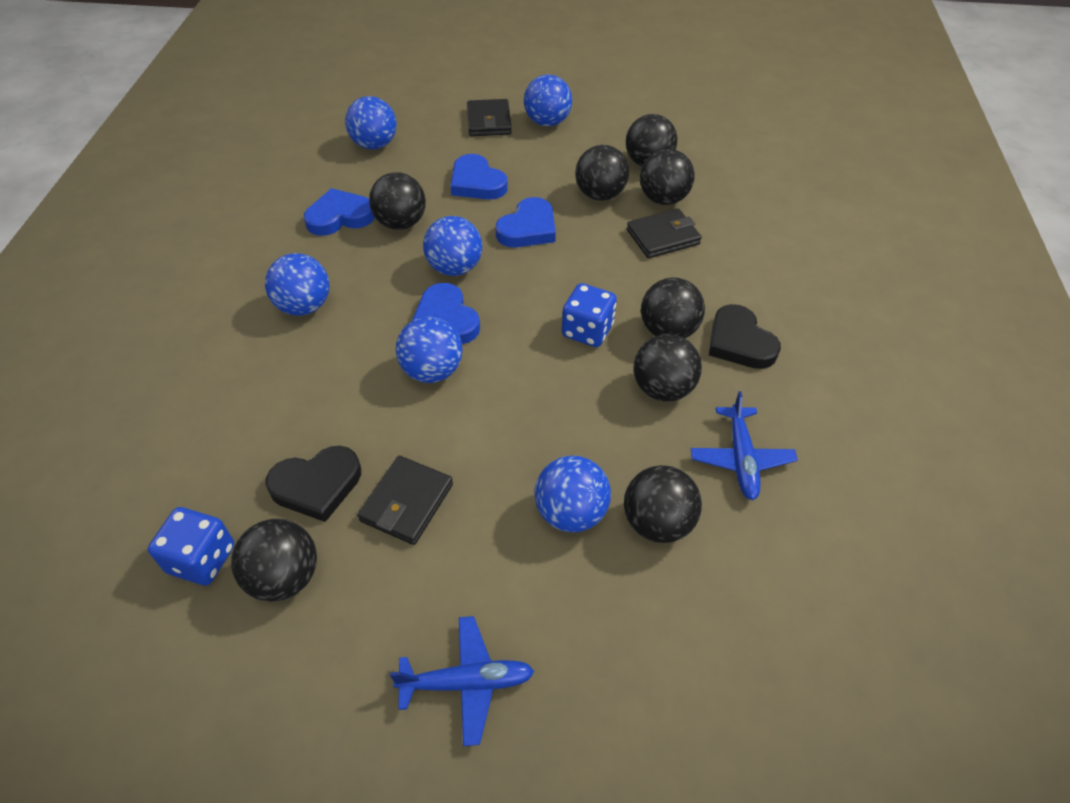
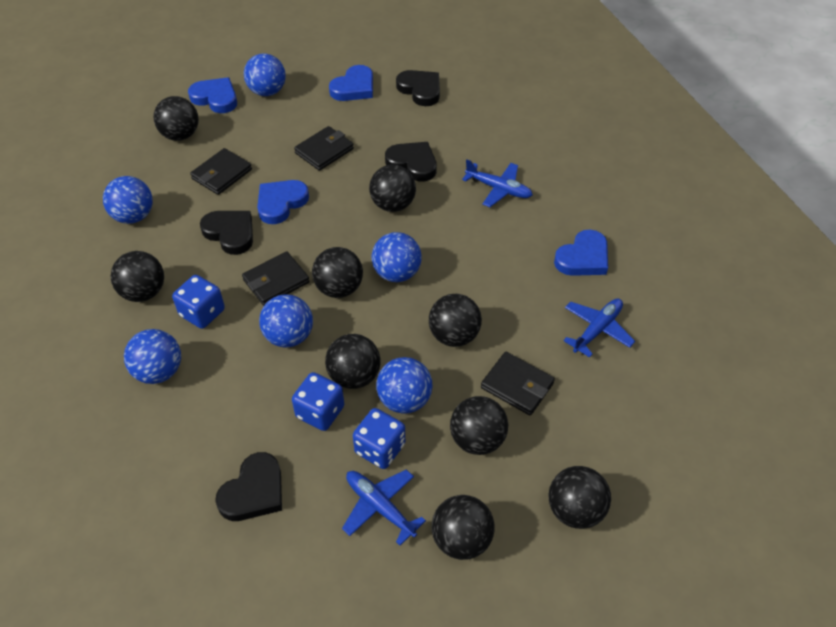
black ball: 8 -> 9
black heart: 2 -> 4
black wallet: 3 -> 4
blue dice: 2 -> 3
blue plane: 2 -> 3

